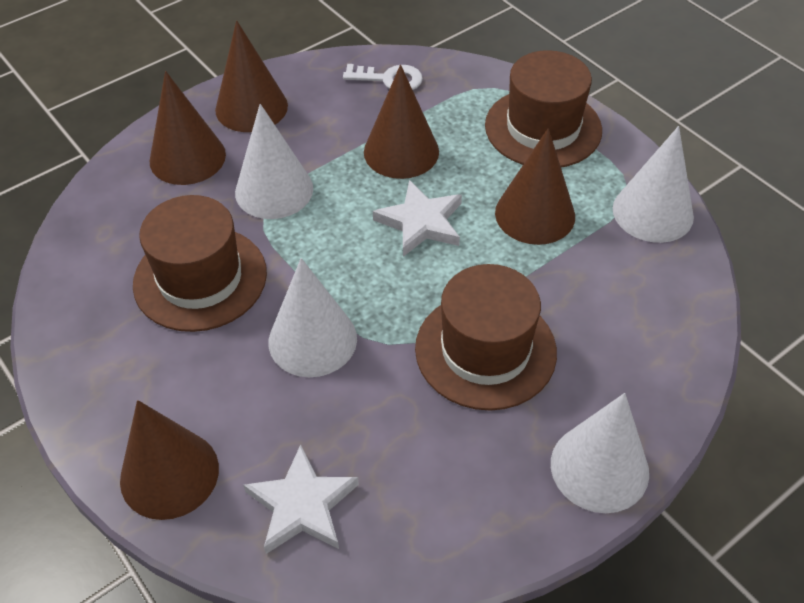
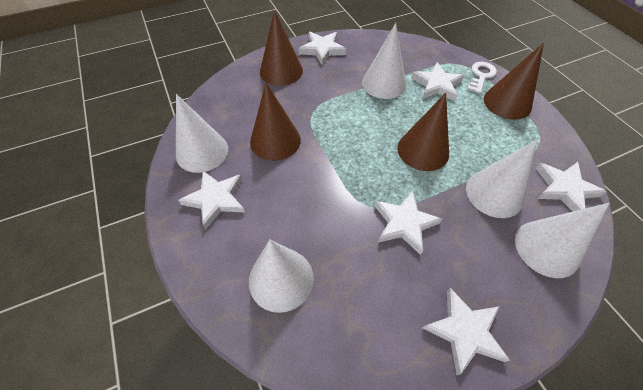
brown cone: 5 -> 4
brown hat: 3 -> 0
white cone: 4 -> 5
white star: 2 -> 6

